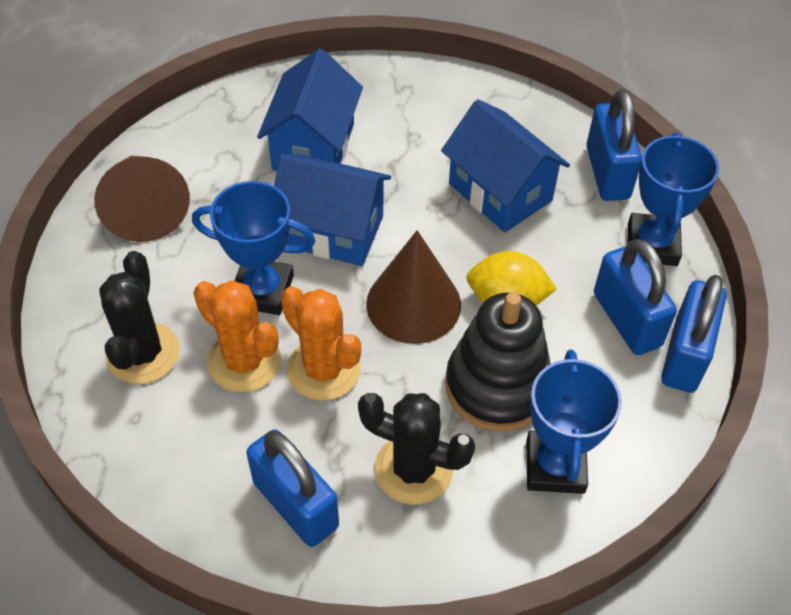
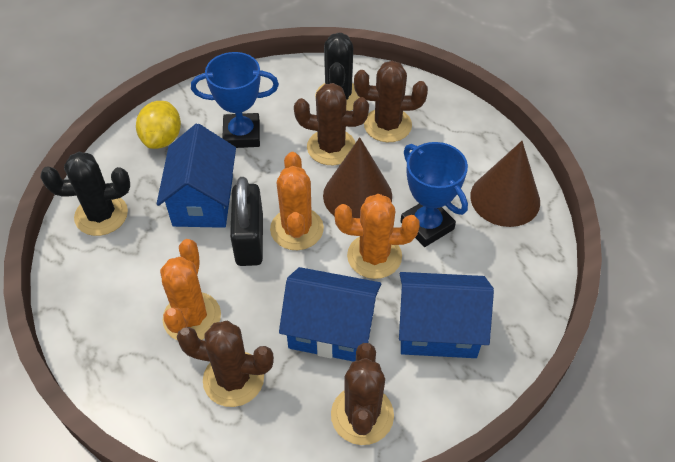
black padlock: 0 -> 1
black stacking toy: 1 -> 0
blue padlock: 4 -> 0
blue trophy: 3 -> 2
brown cactus: 0 -> 4
orange cactus: 2 -> 3

